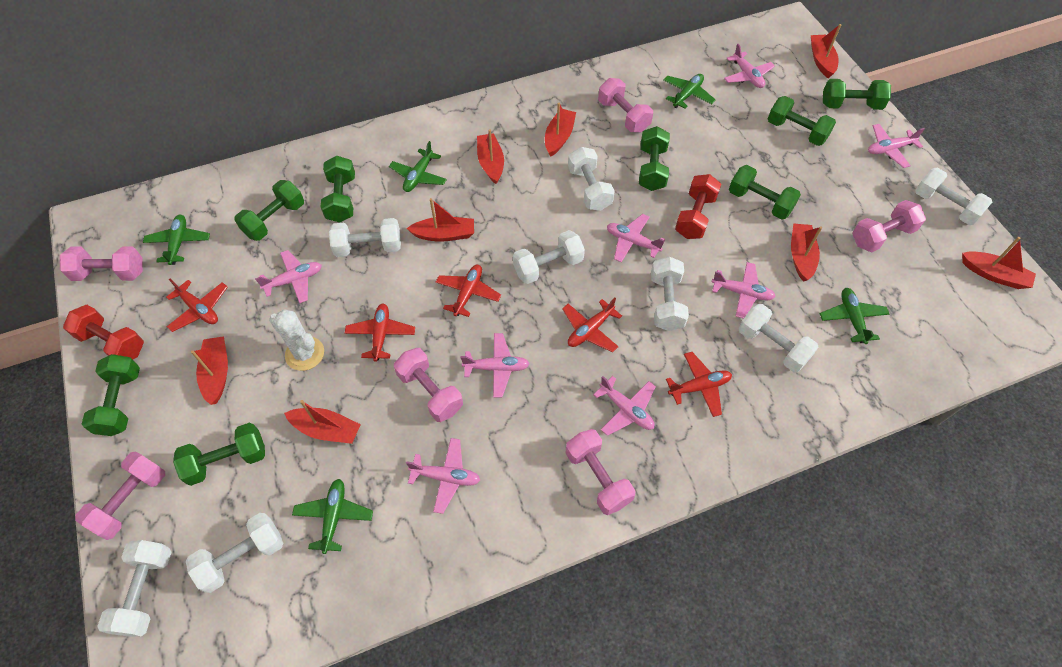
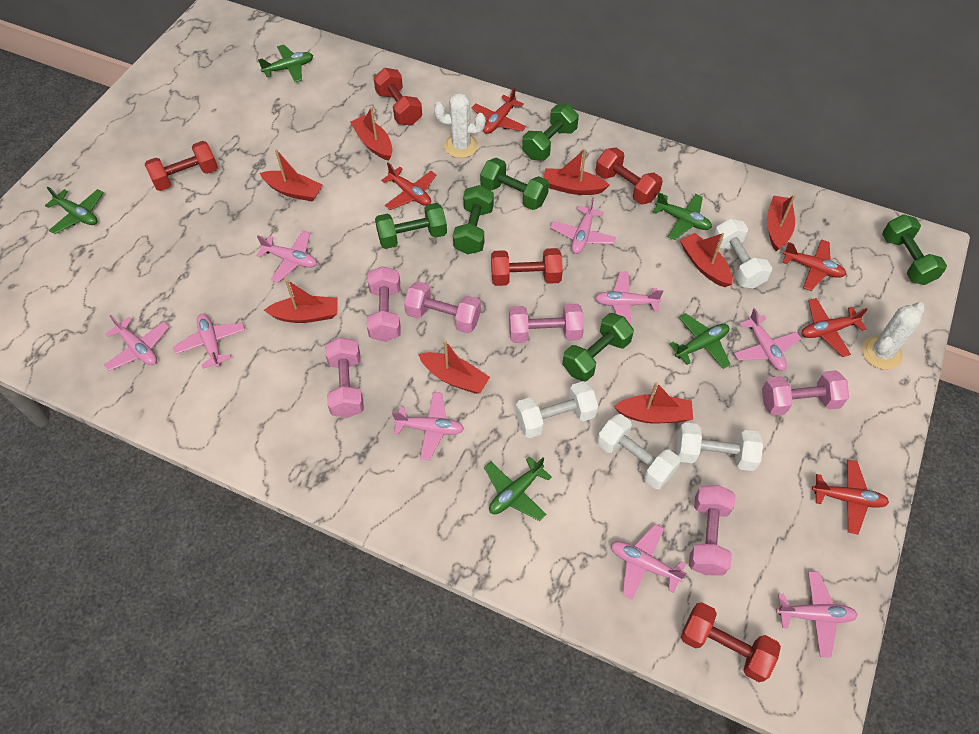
green dumbbell: 8 -> 6
pink plane: 8 -> 9
red dumbbell: 2 -> 5
white cactus: 1 -> 2
white dumbbell: 8 -> 4

